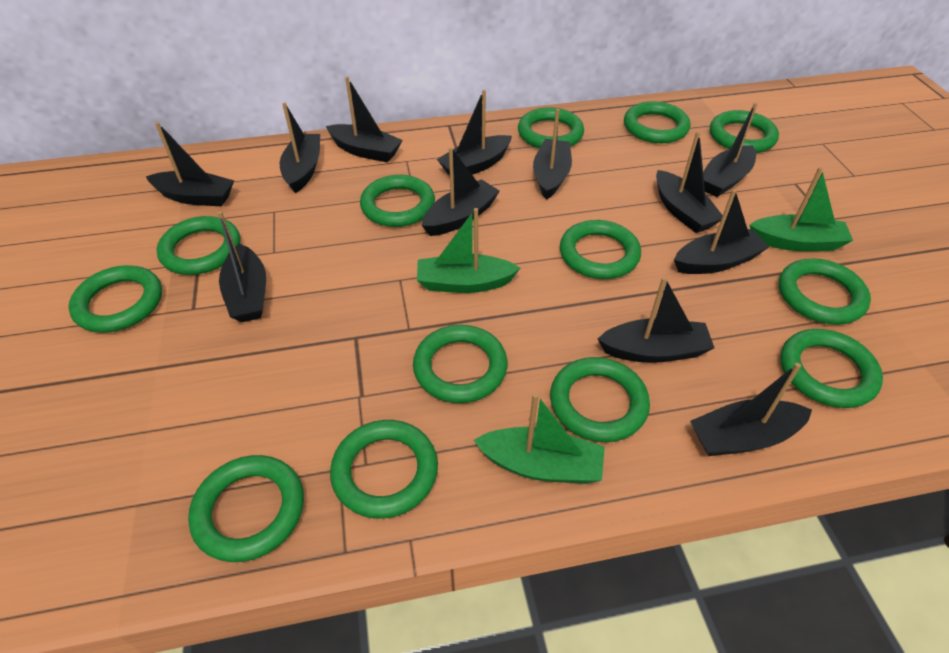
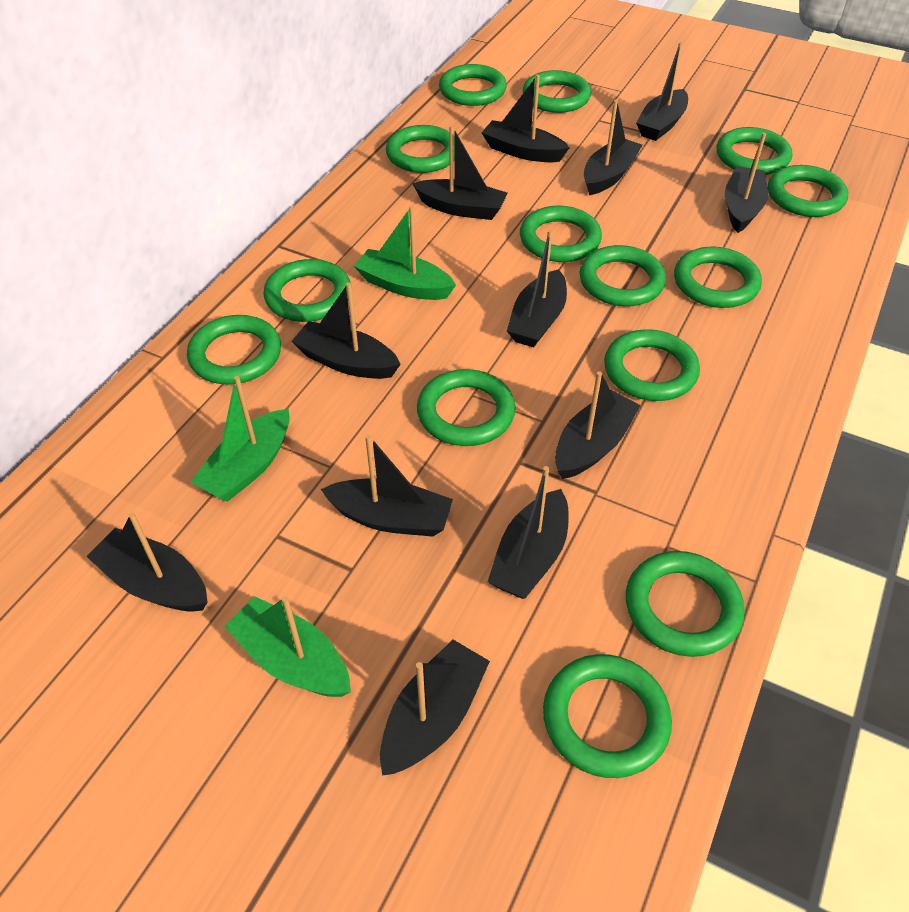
green ring: 13 -> 14

